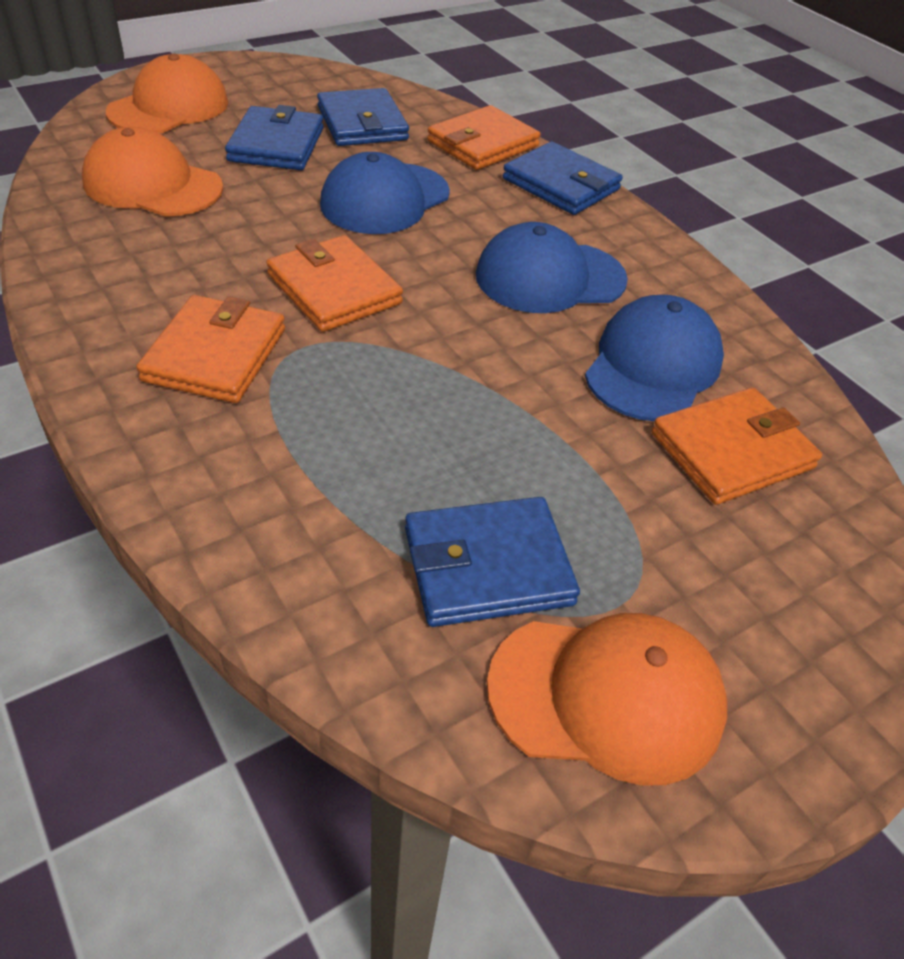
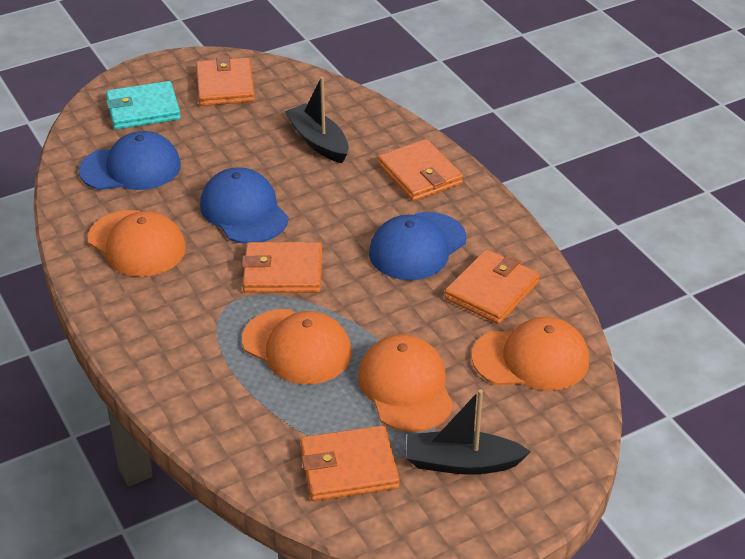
black boat: 0 -> 2
blue wallet: 4 -> 0
orange cap: 3 -> 4
orange wallet: 4 -> 5
turquoise wallet: 0 -> 1

